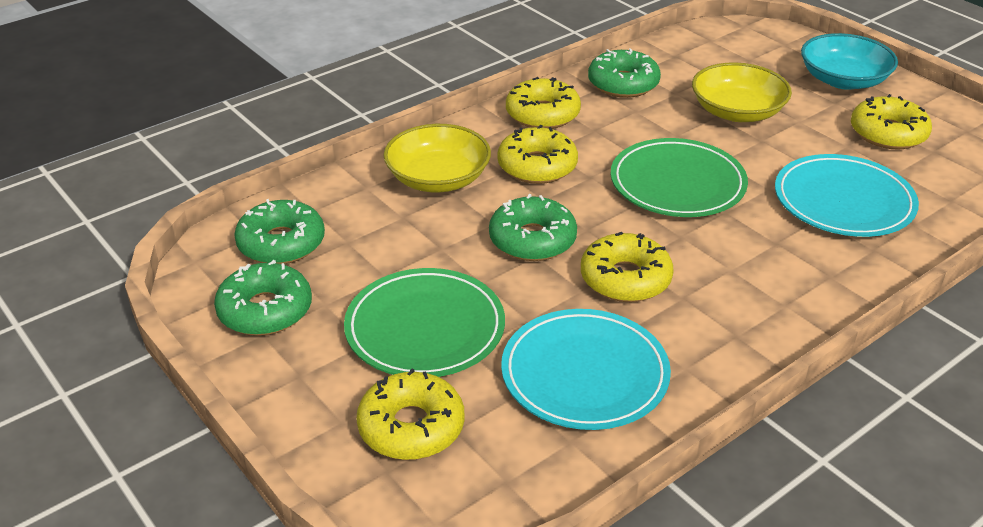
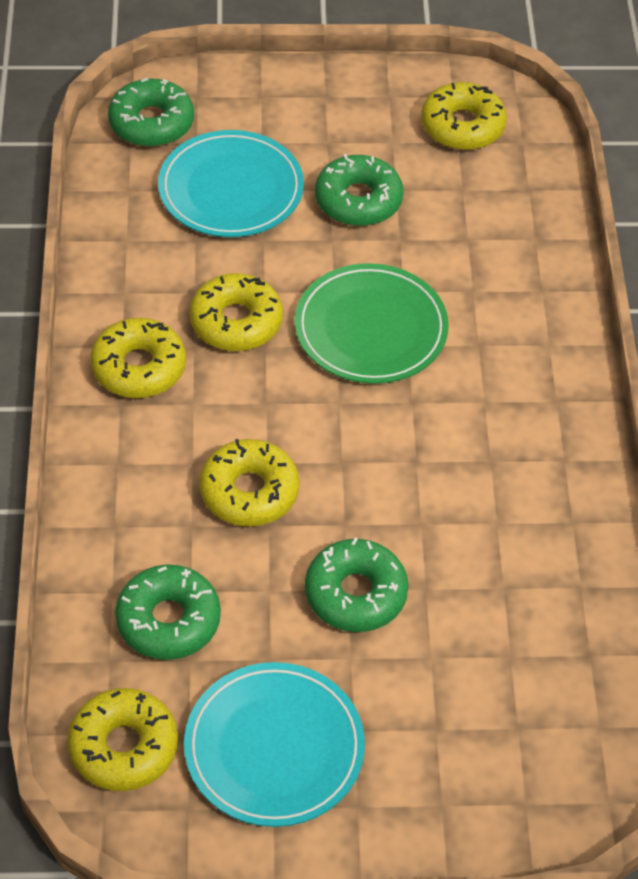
green plate: 2 -> 1
turquoise bowl: 1 -> 0
yellow bowl: 2 -> 0

